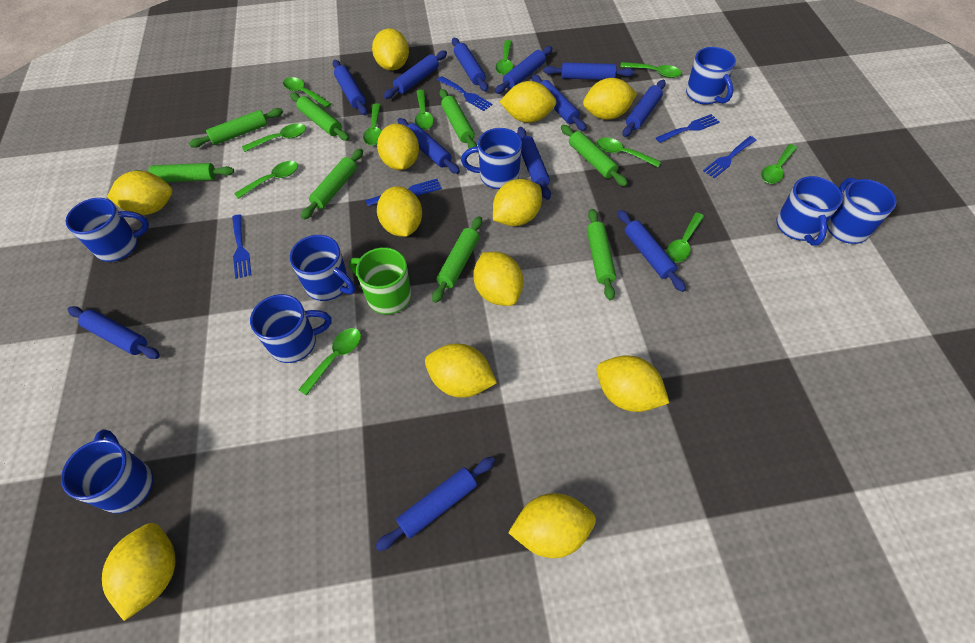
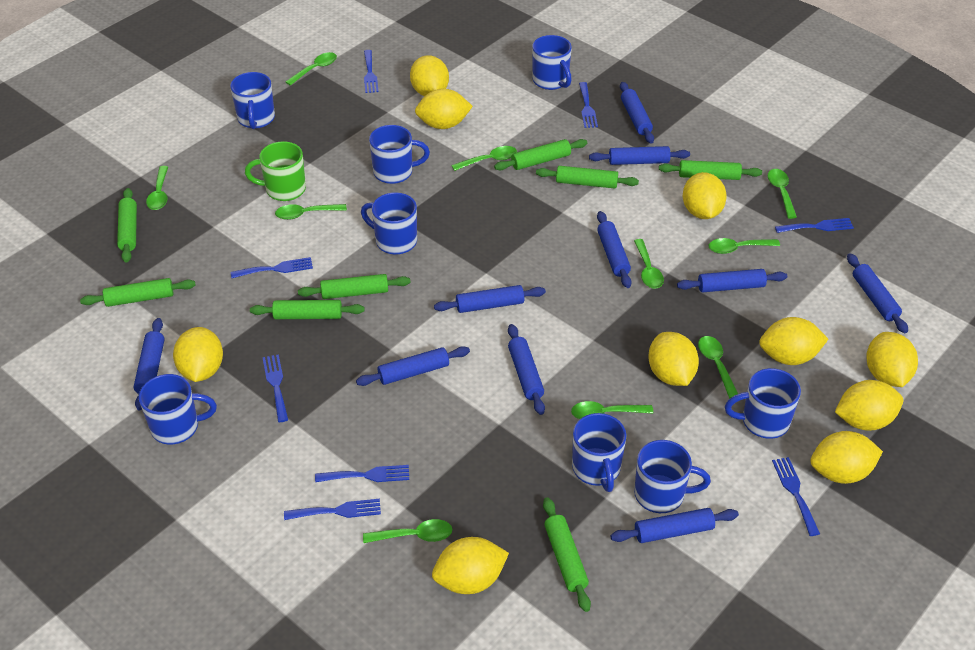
blue fork: 5 -> 8
blue rolling pin: 12 -> 10
green spoon: 11 -> 10
yellow lemon: 12 -> 10

